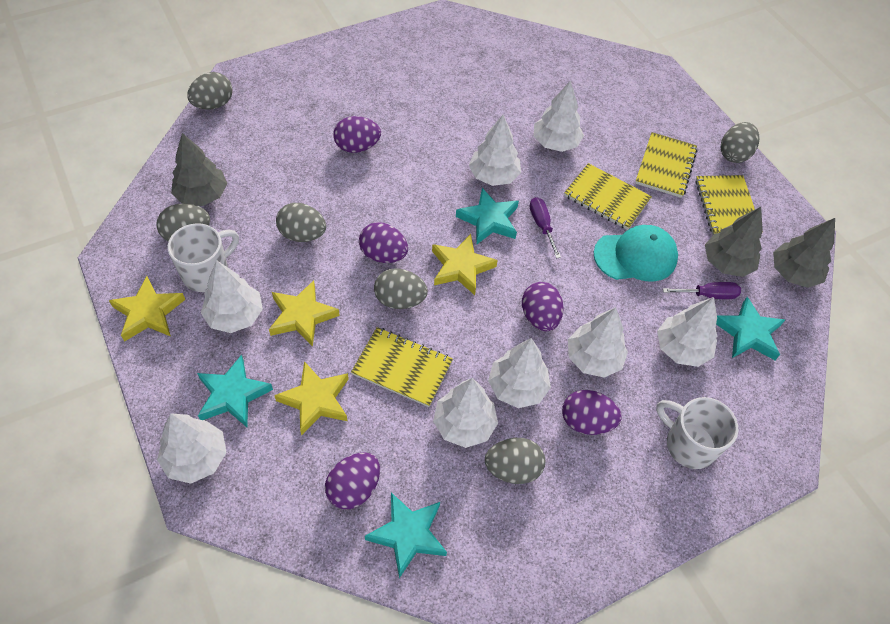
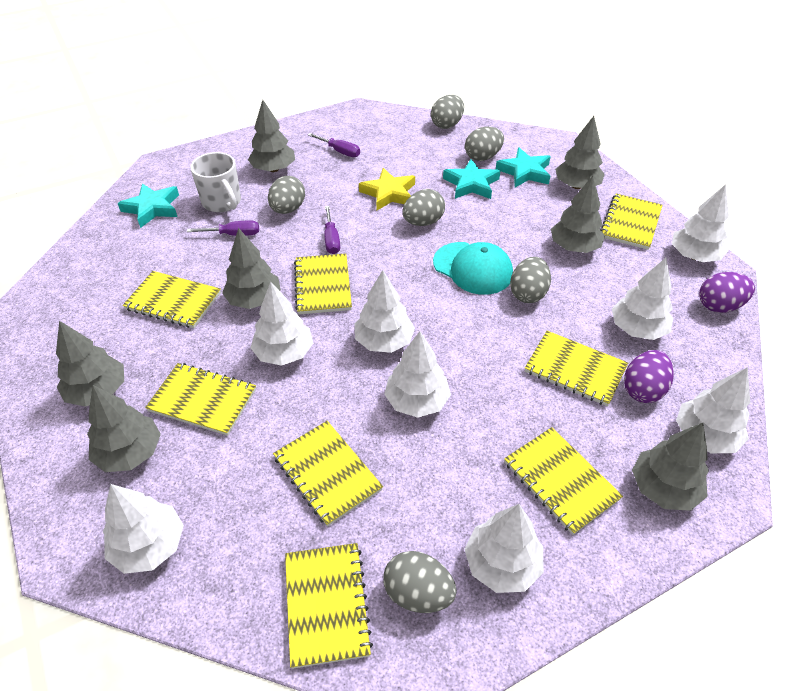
grey tree: 3 -> 7
purple egg: 5 -> 2
purple screwdriver: 2 -> 3
turquoise star: 4 -> 3
white mug: 2 -> 1
yellow notebook: 4 -> 8
yellow star: 4 -> 1

